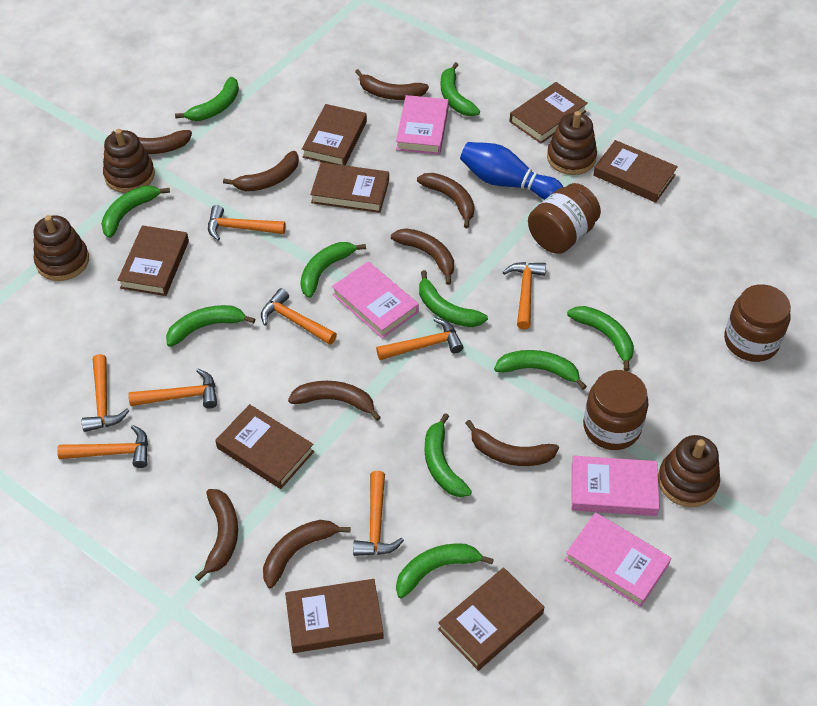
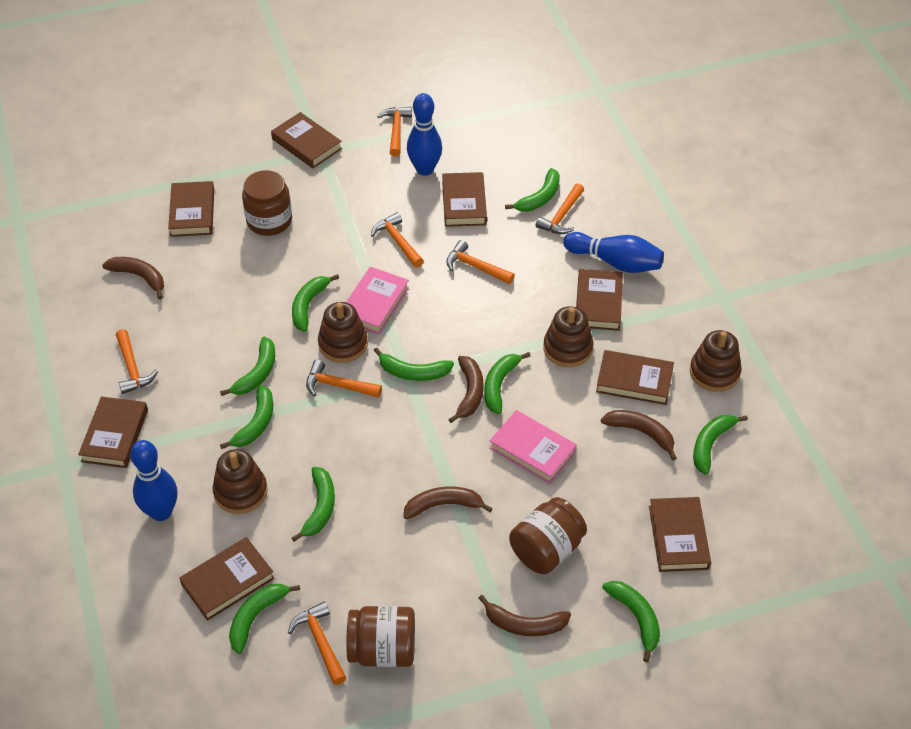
blue bowling pin: 1 -> 3
brown banana: 9 -> 5
orange hammer: 8 -> 7
pink book: 4 -> 2

